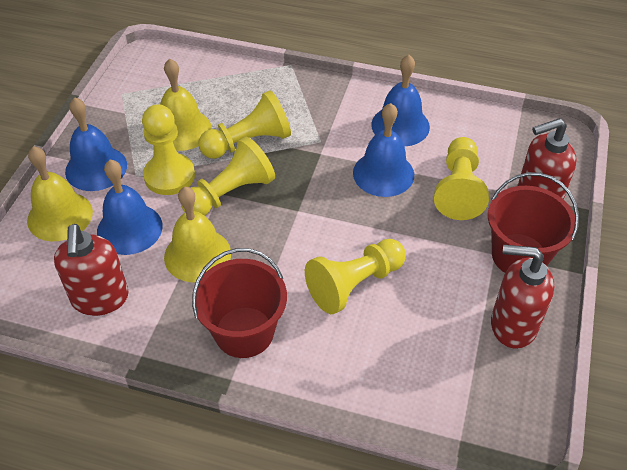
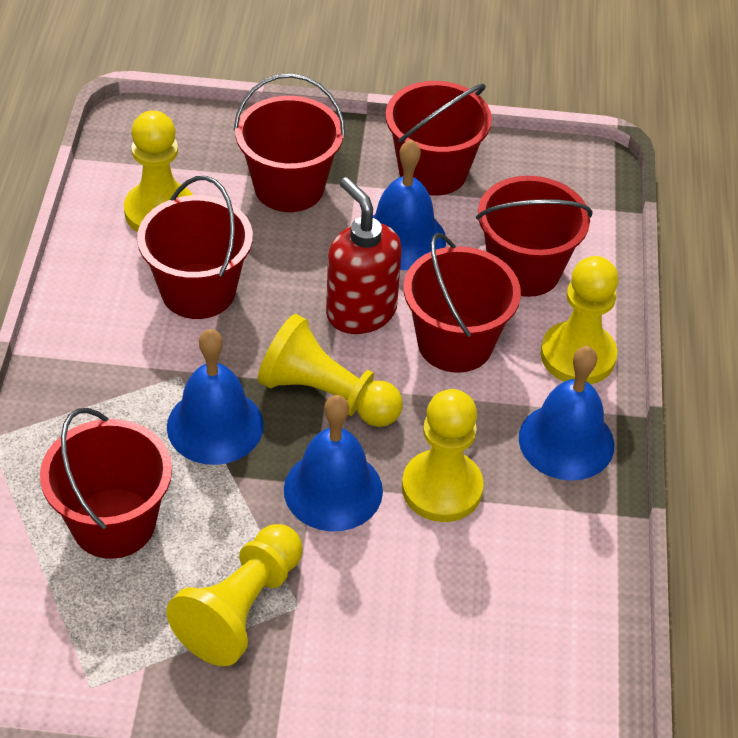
red bucket: 2 -> 6
red soap dispenser: 3 -> 1
yellow bell: 3 -> 0

